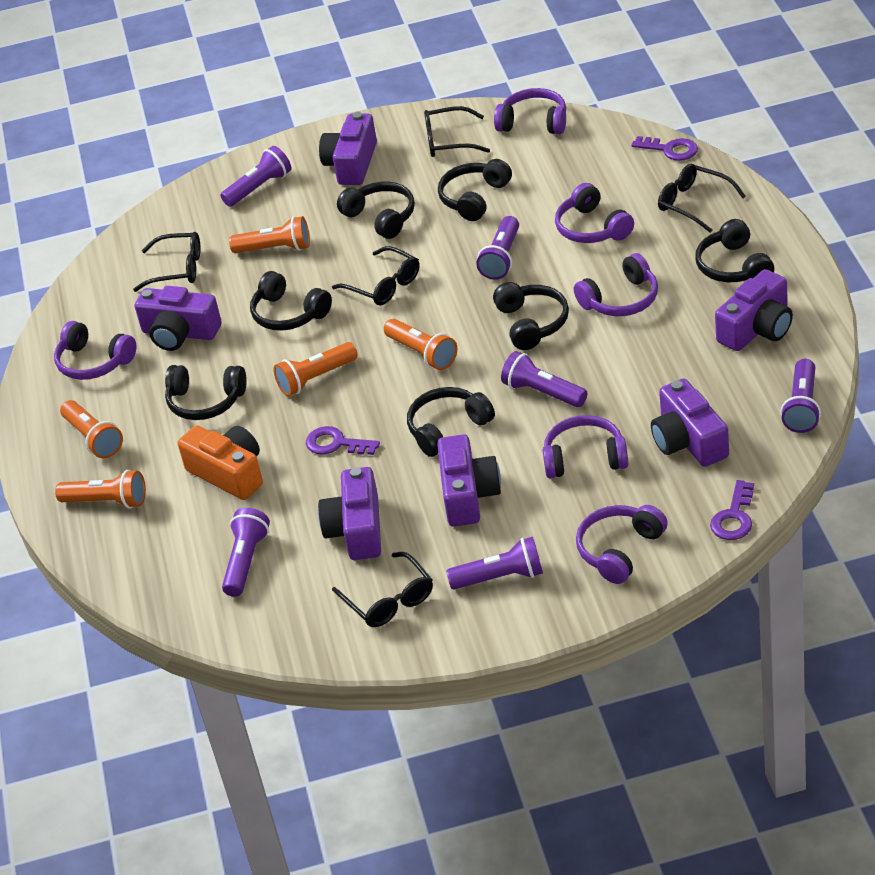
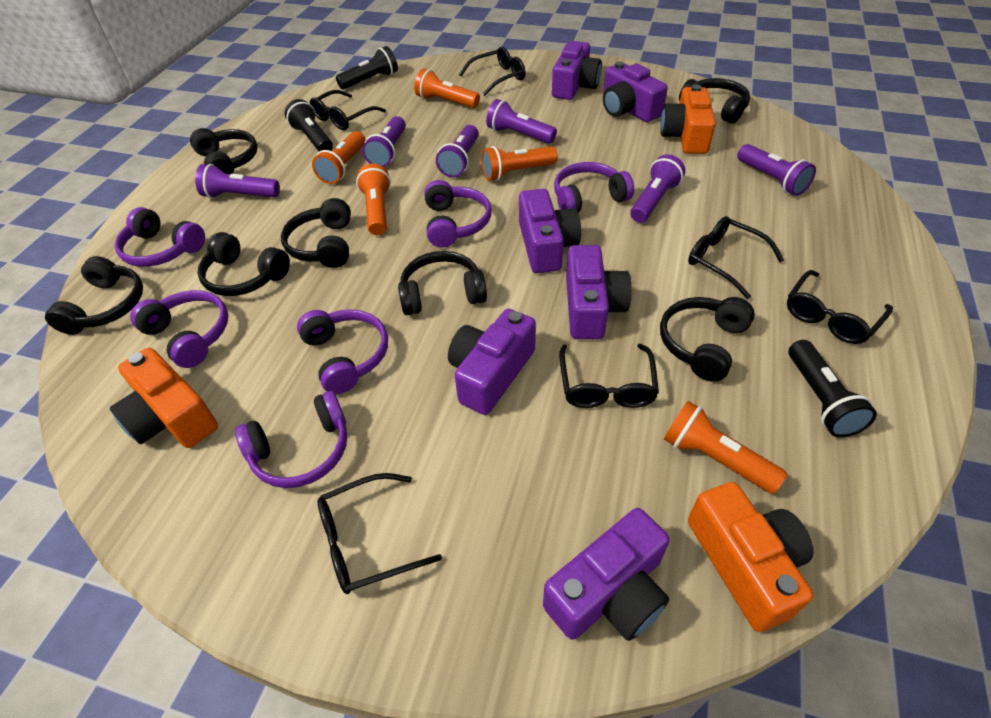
black flashlight: 0 -> 3
black glasses: 5 -> 6
orange camera: 1 -> 3
purple key: 3 -> 0

